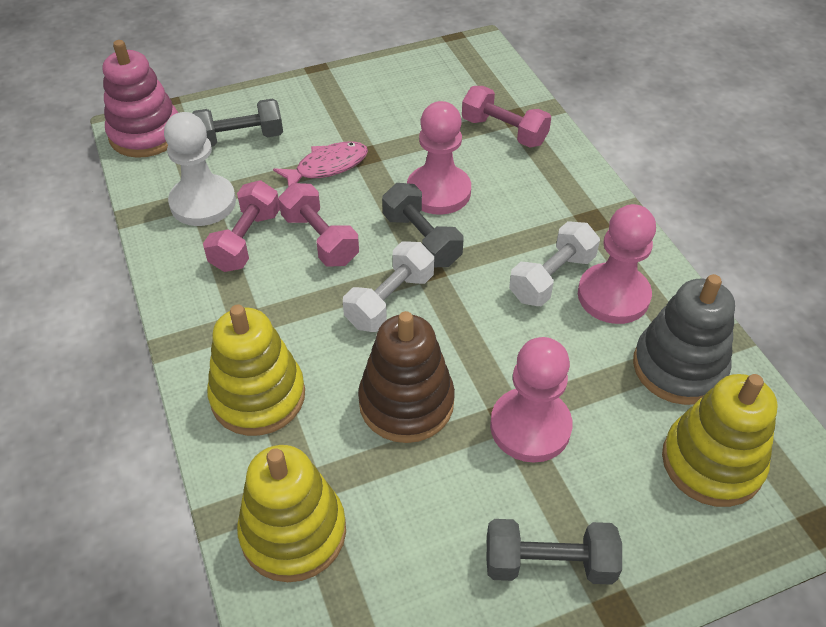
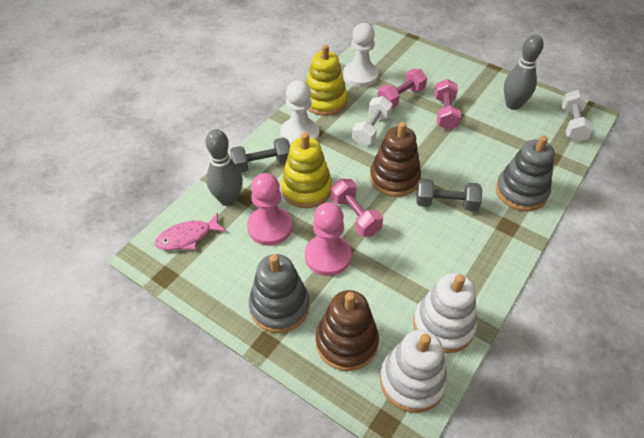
brown stacking toy: 1 -> 2
grey bowling pin: 0 -> 2
grey dumbbell: 3 -> 2
grey stacking toy: 1 -> 2
pink pawn: 3 -> 2
pink stacking toy: 1 -> 0
white pawn: 1 -> 2
white stacking toy: 0 -> 2
yellow stacking toy: 3 -> 2

